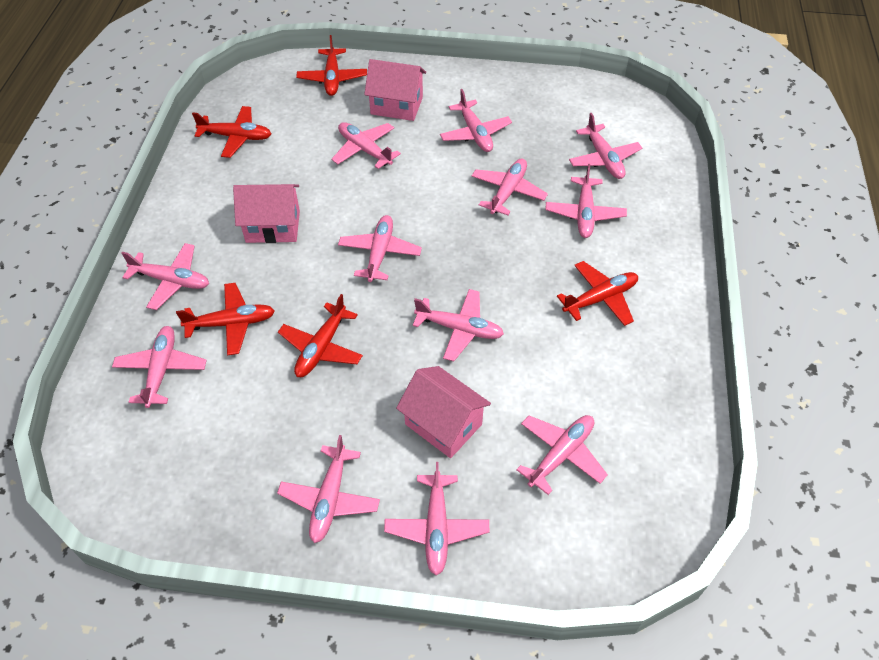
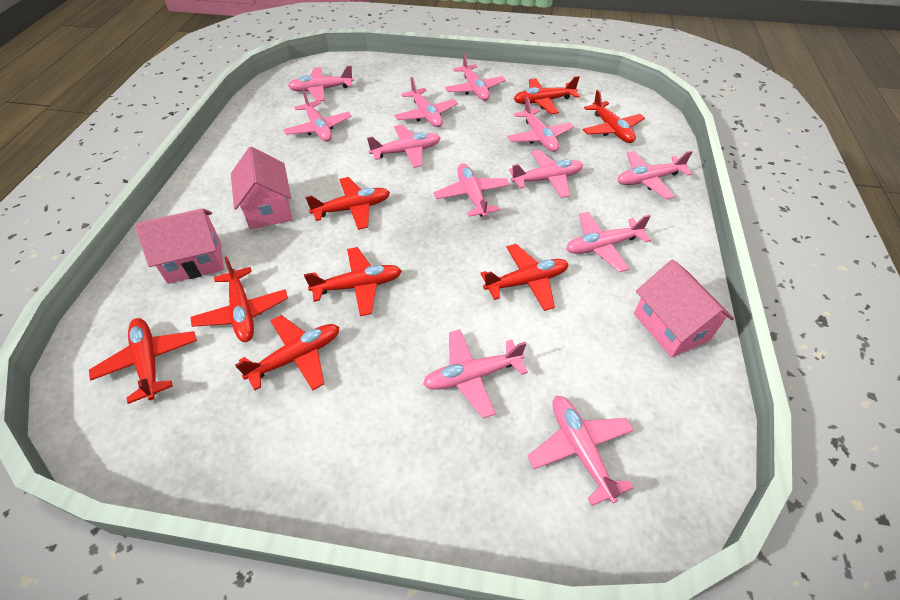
red plane: 5 -> 8

